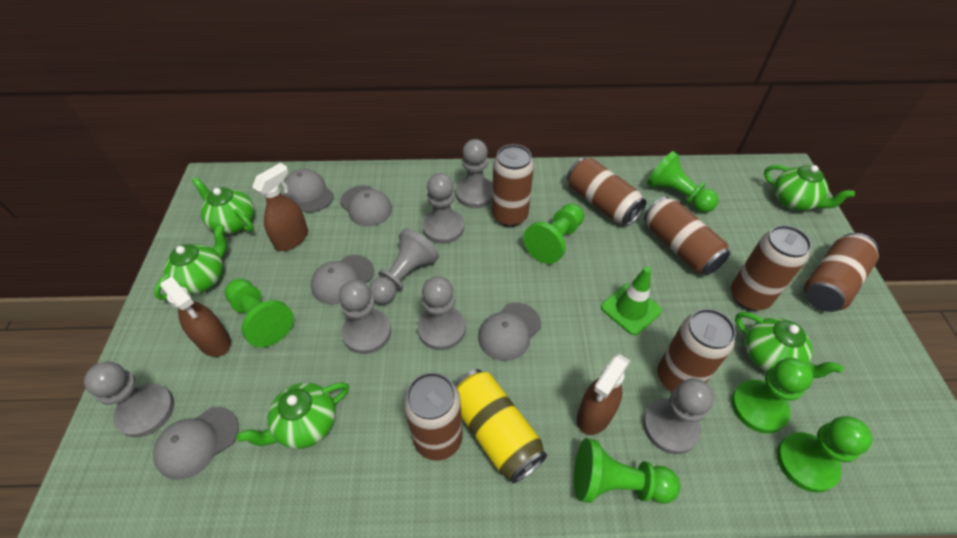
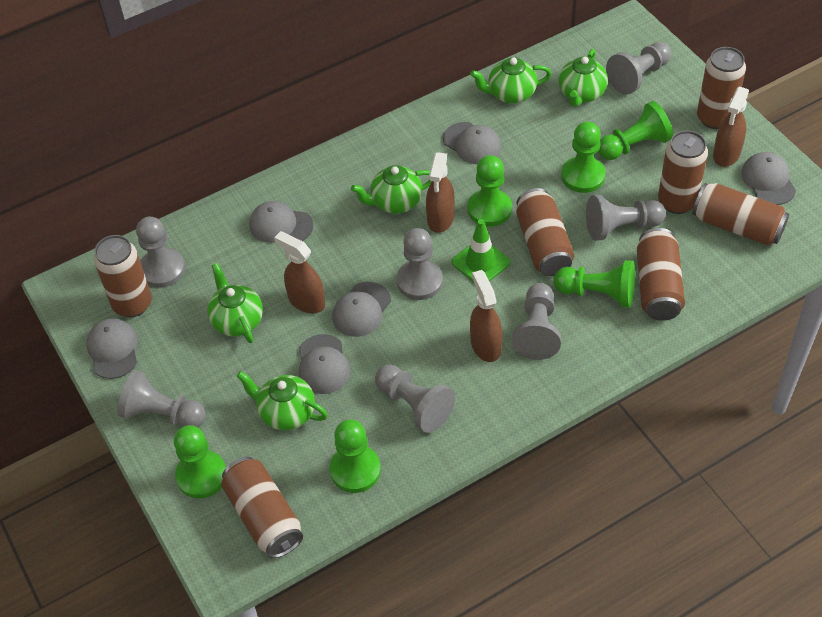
brown spray bottle: 3 -> 4
grey cap: 5 -> 6
yellow can: 1 -> 0

